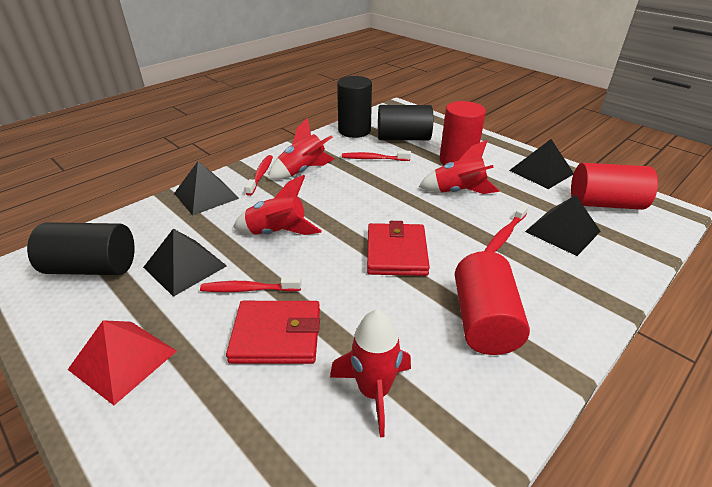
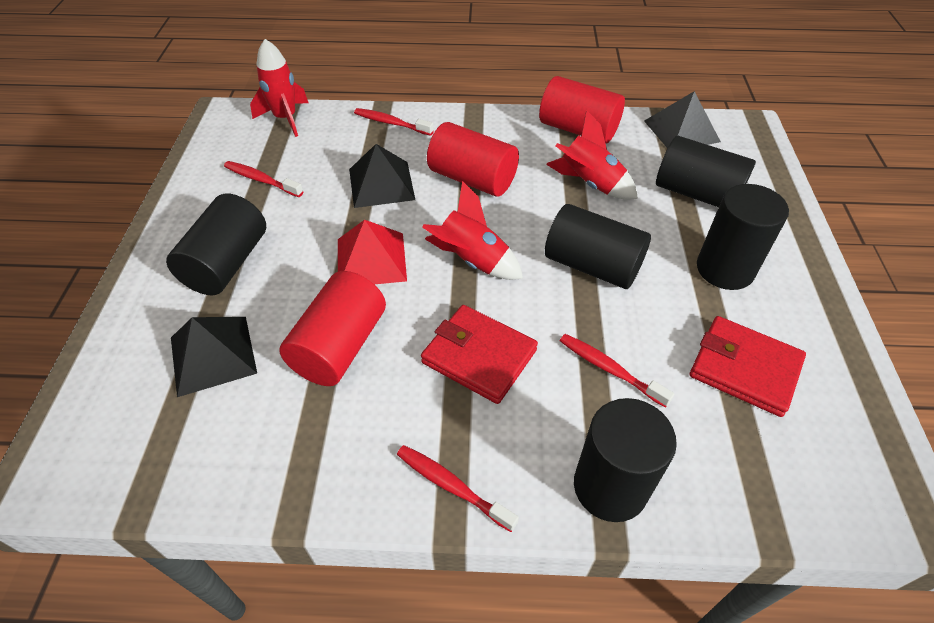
black cylinder: 3 -> 5
black pyramid: 4 -> 3
red rocket: 4 -> 3

